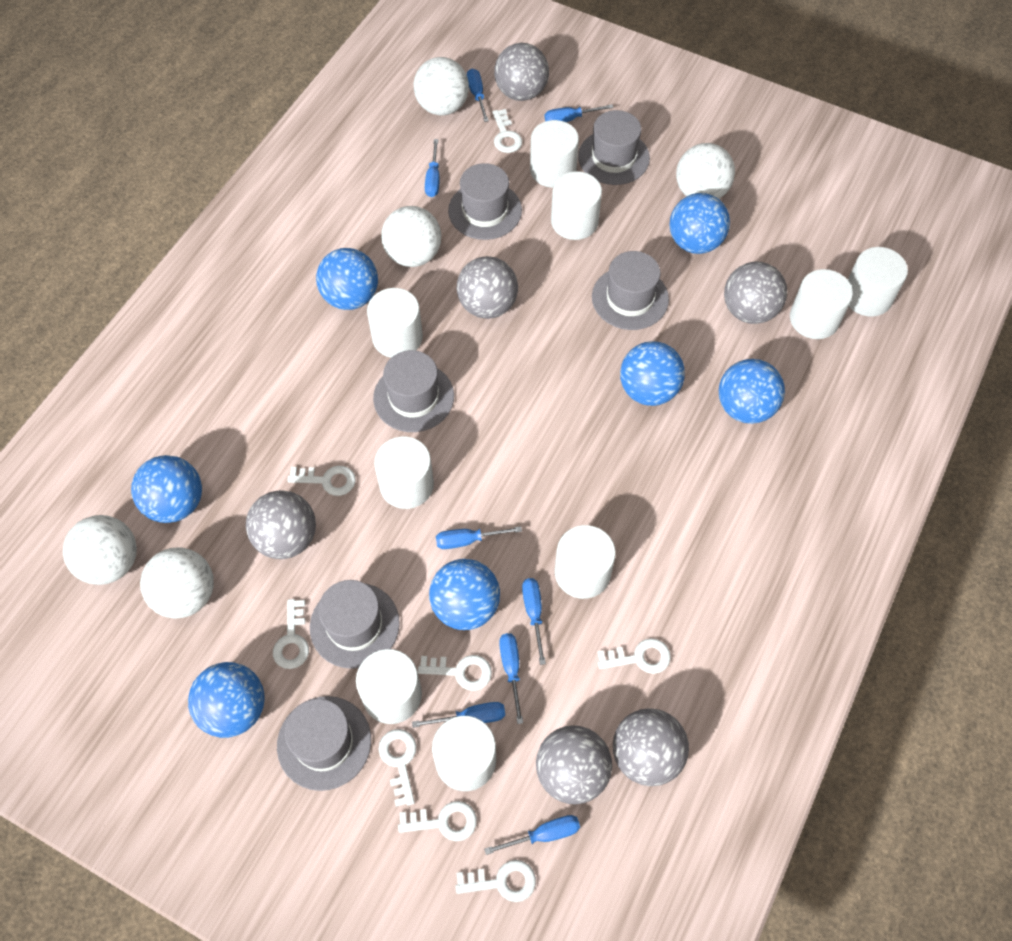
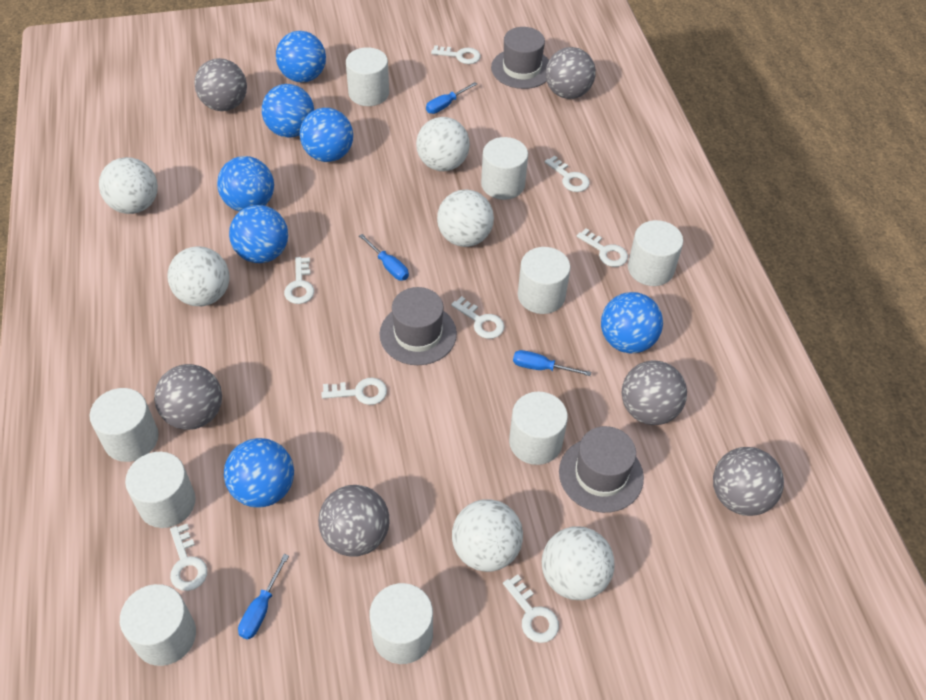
blue screwdriver: 8 -> 4
grey hat: 6 -> 3
white ball: 5 -> 6

